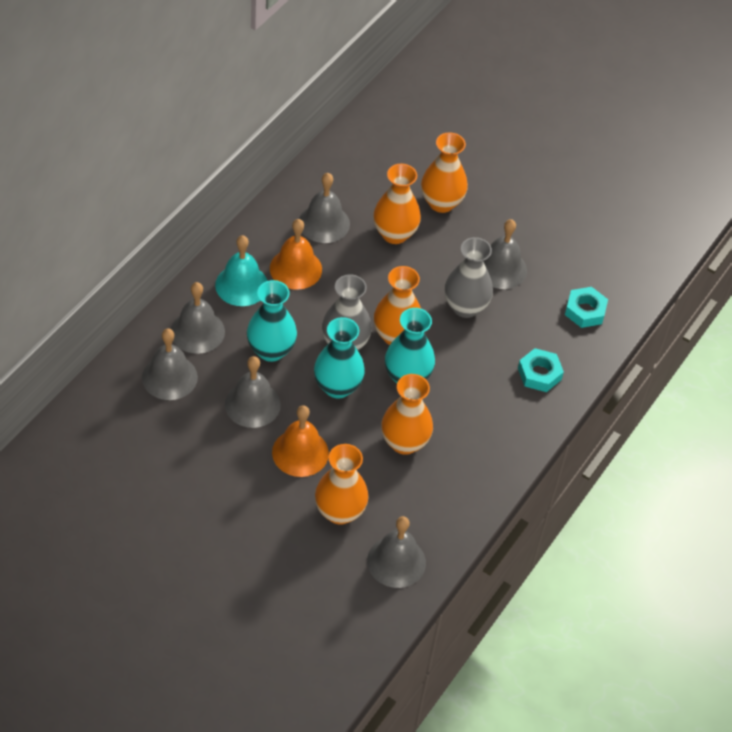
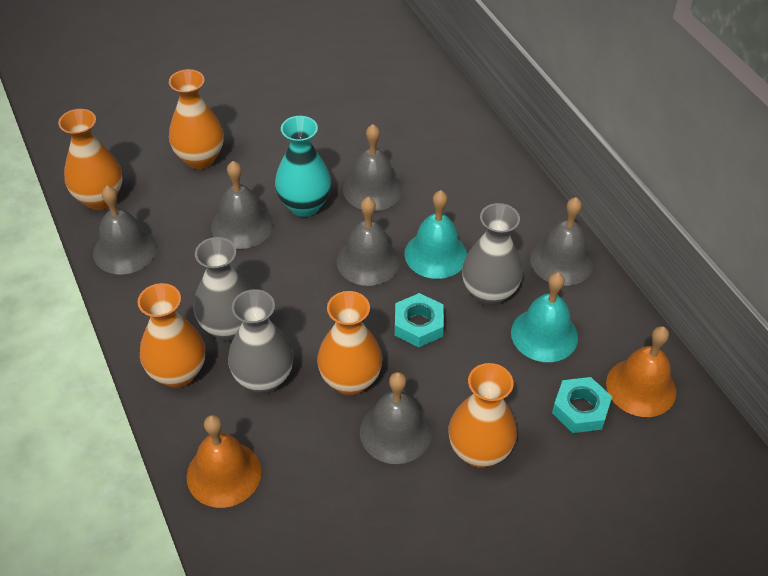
grey vase: 2 -> 3
turquoise bell: 1 -> 2
turquoise vase: 3 -> 1

